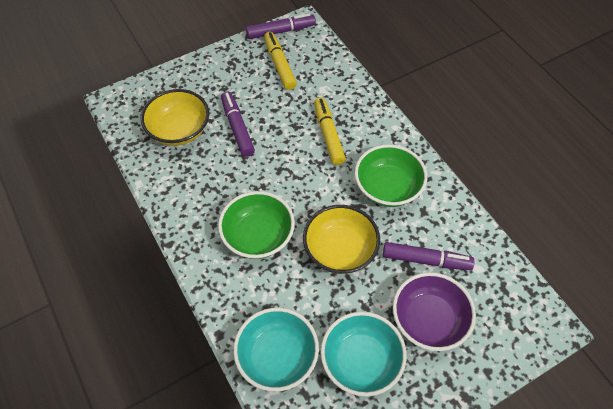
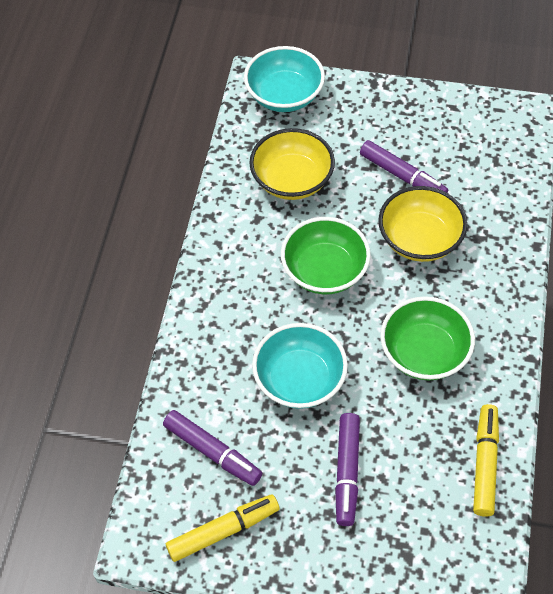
purple bowl: 1 -> 0

